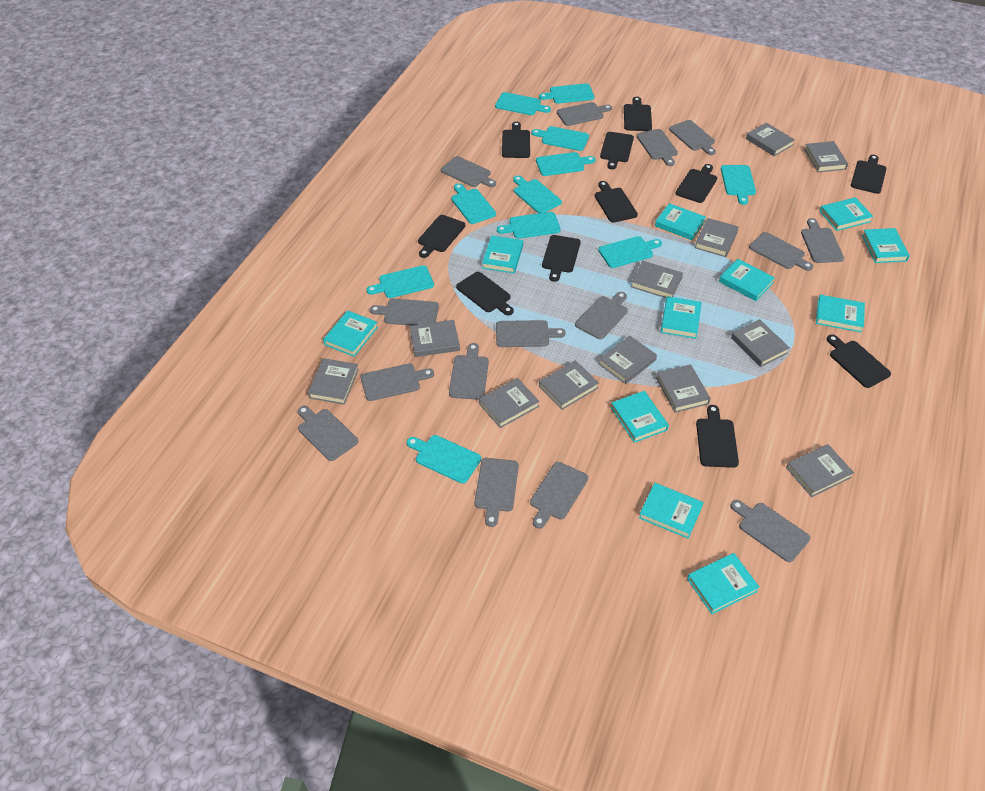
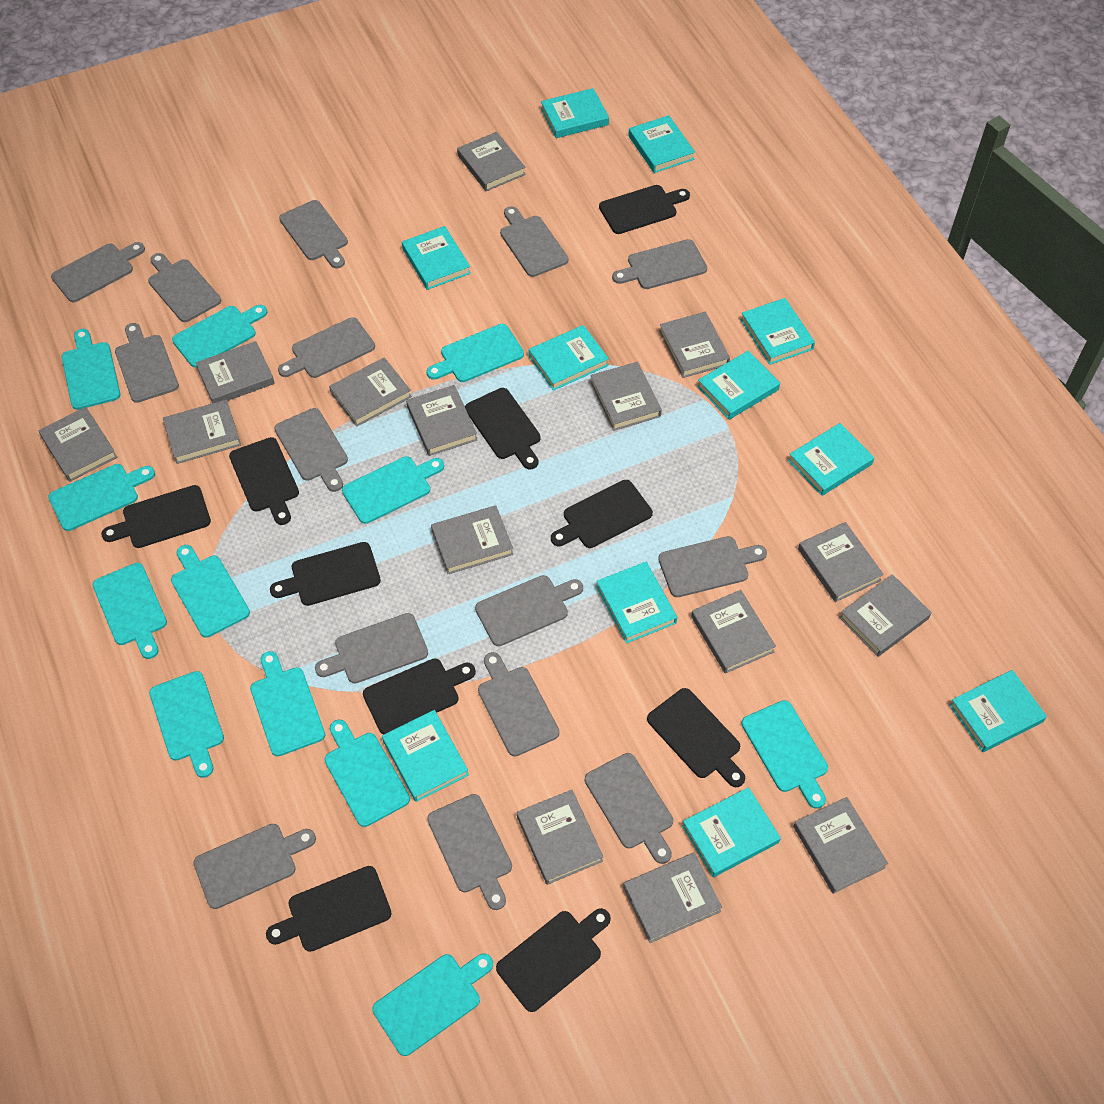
black cutting board: 11 -> 10
grey book: 12 -> 15
turquoise cutting board: 11 -> 12

